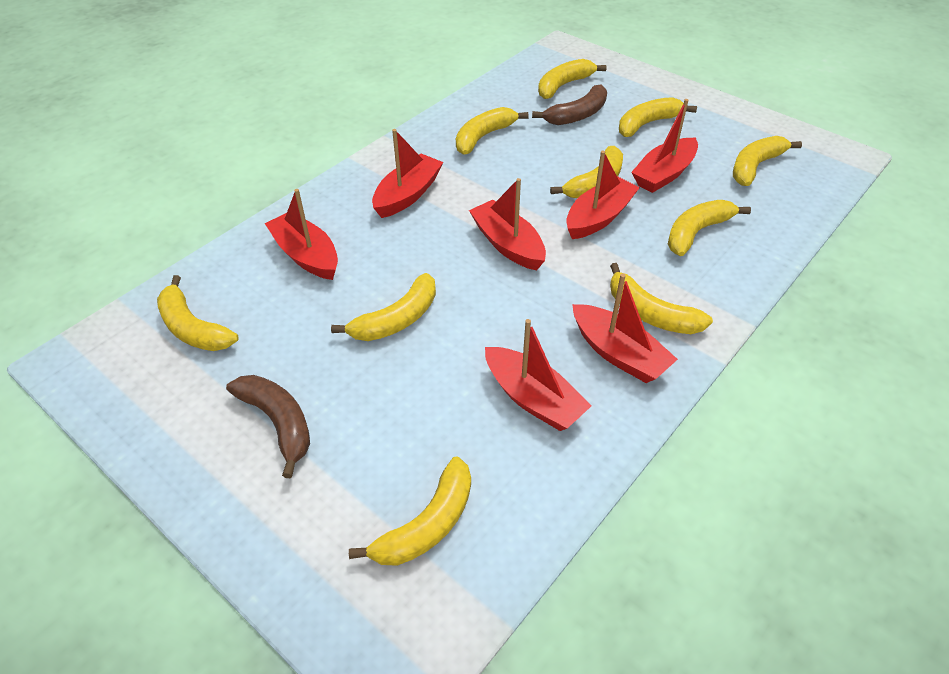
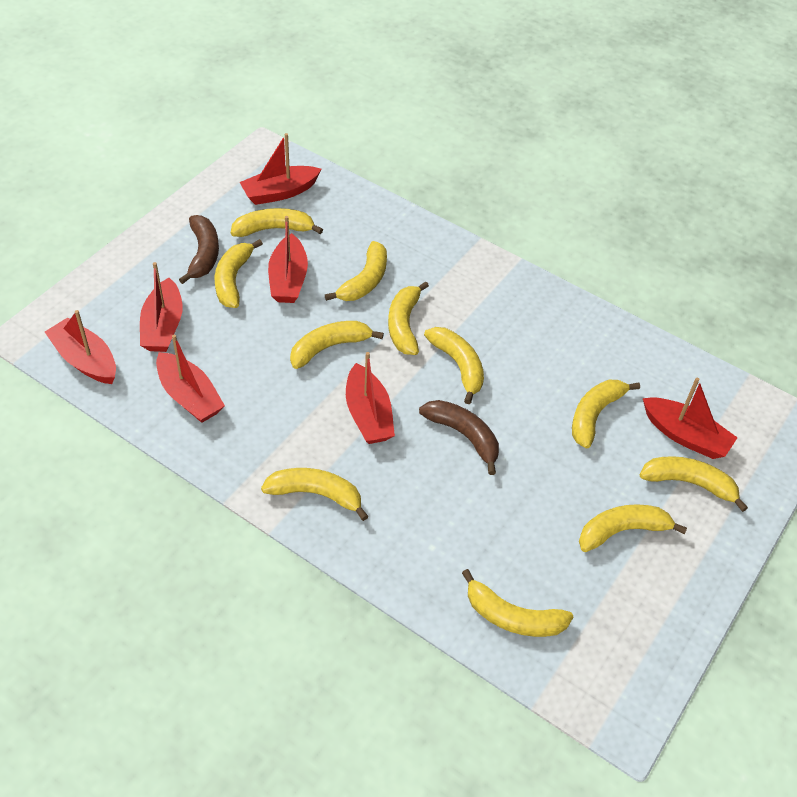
yellow banana: 10 -> 11

